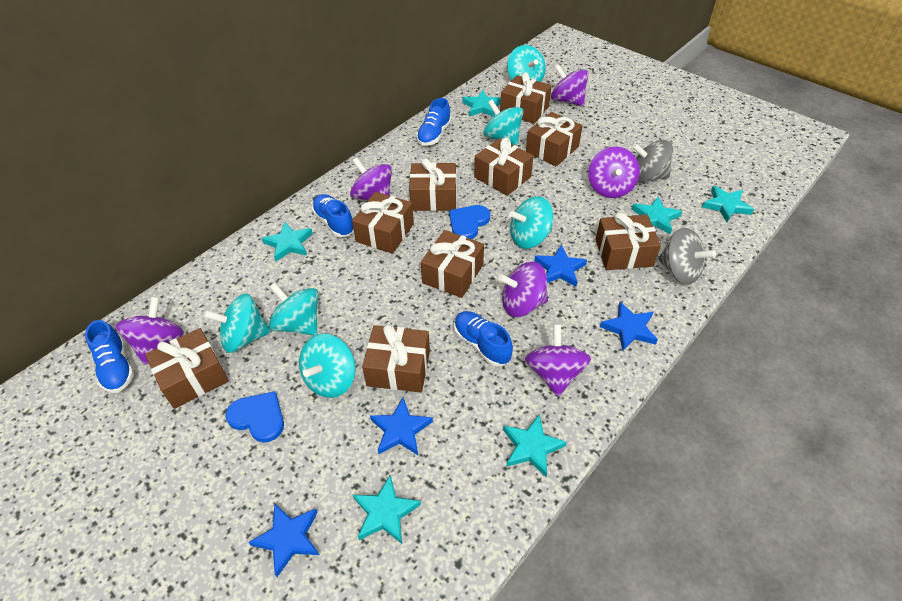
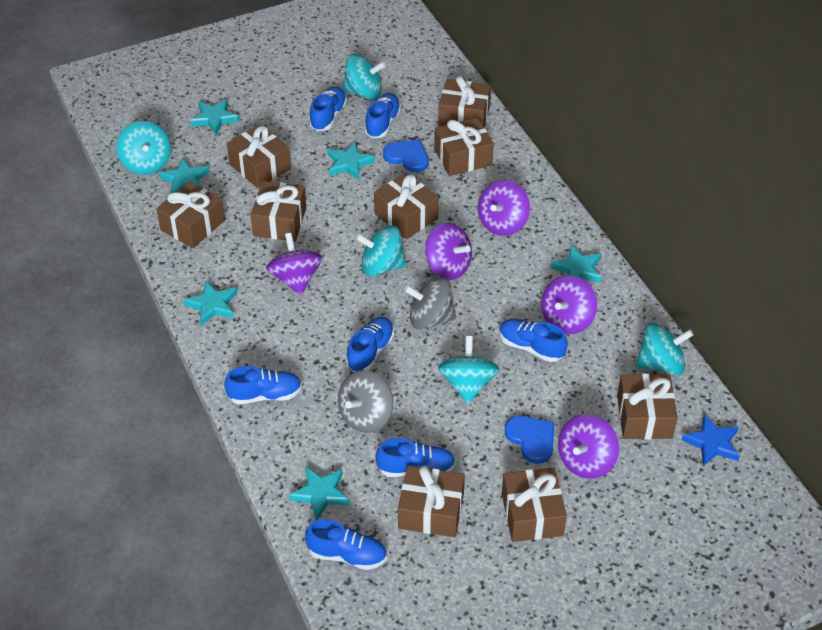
blue shoe: 4 -> 7
blue star: 4 -> 1
purple spinning top: 6 -> 5
turquoise spinning top: 6 -> 5

